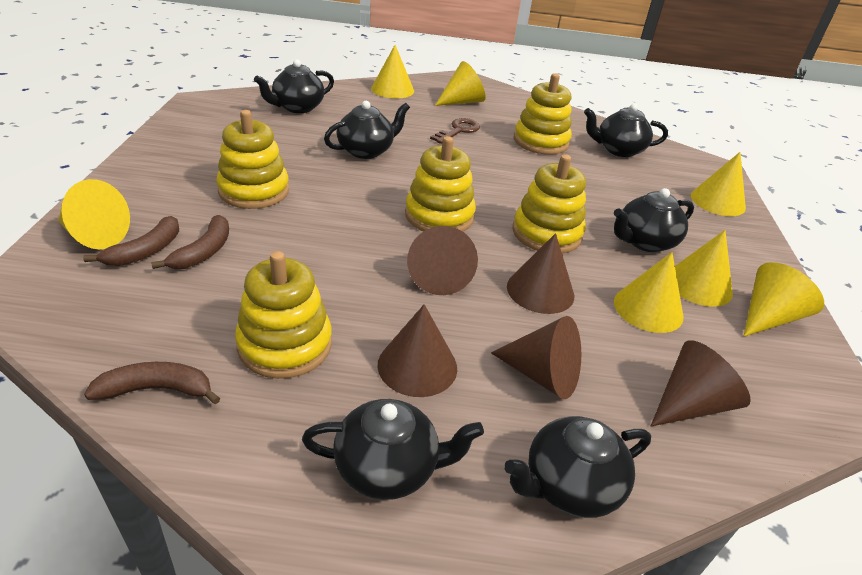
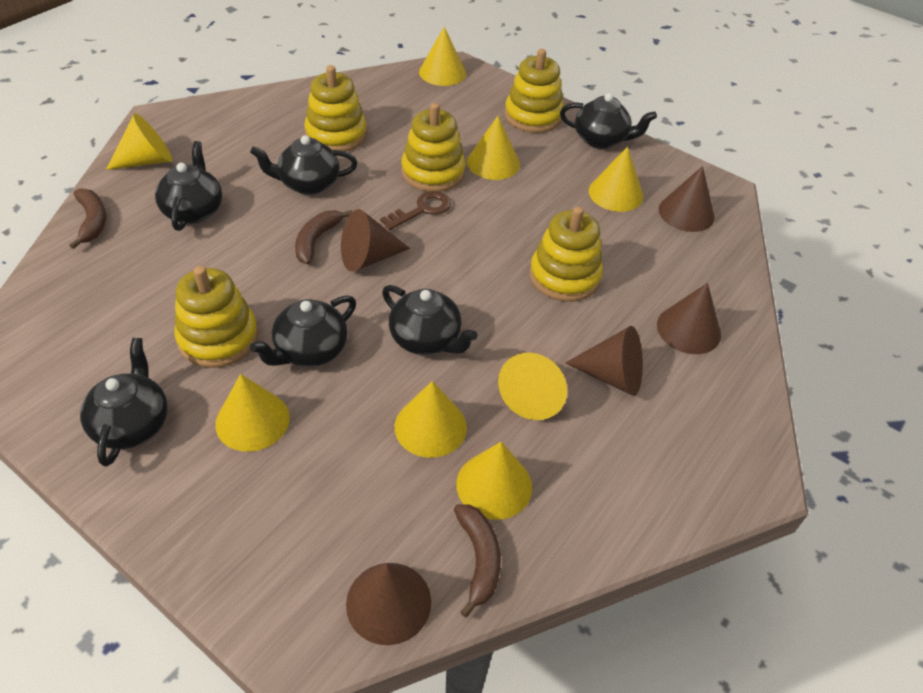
yellow cone: 7 -> 8

